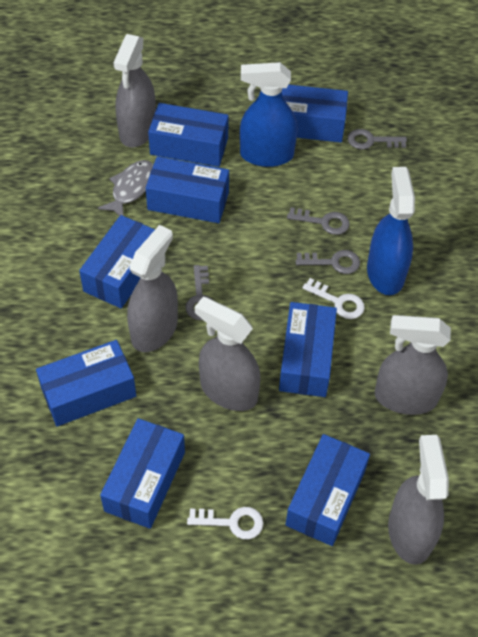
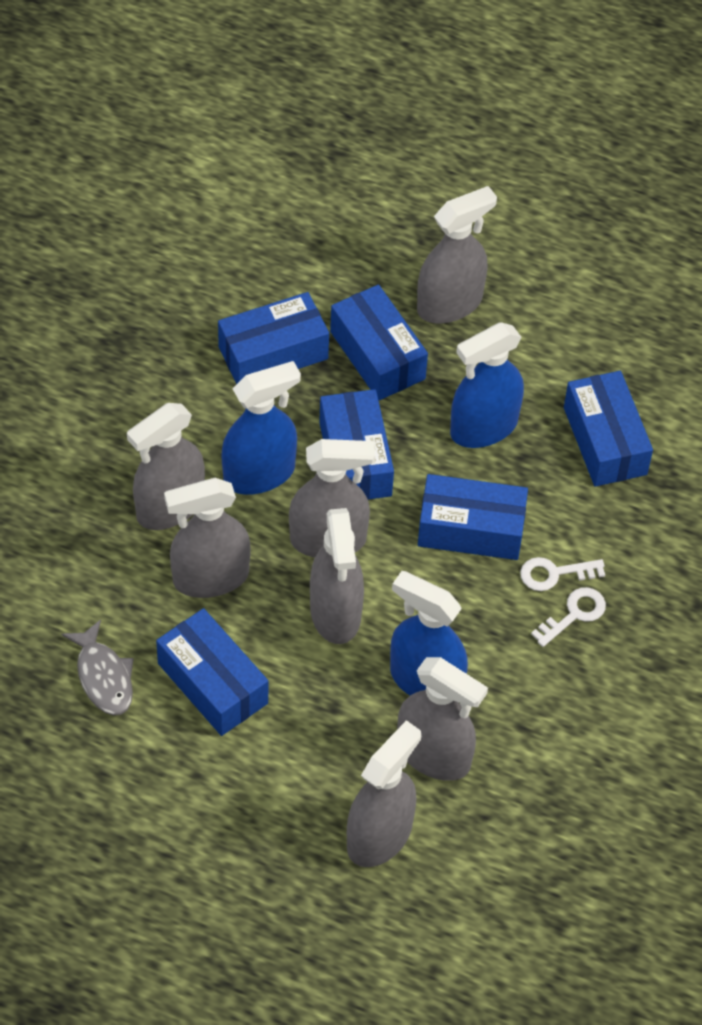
blue box: 8 -> 6
blue spray bottle: 2 -> 3
grey key: 4 -> 0
grey spray bottle: 5 -> 7

